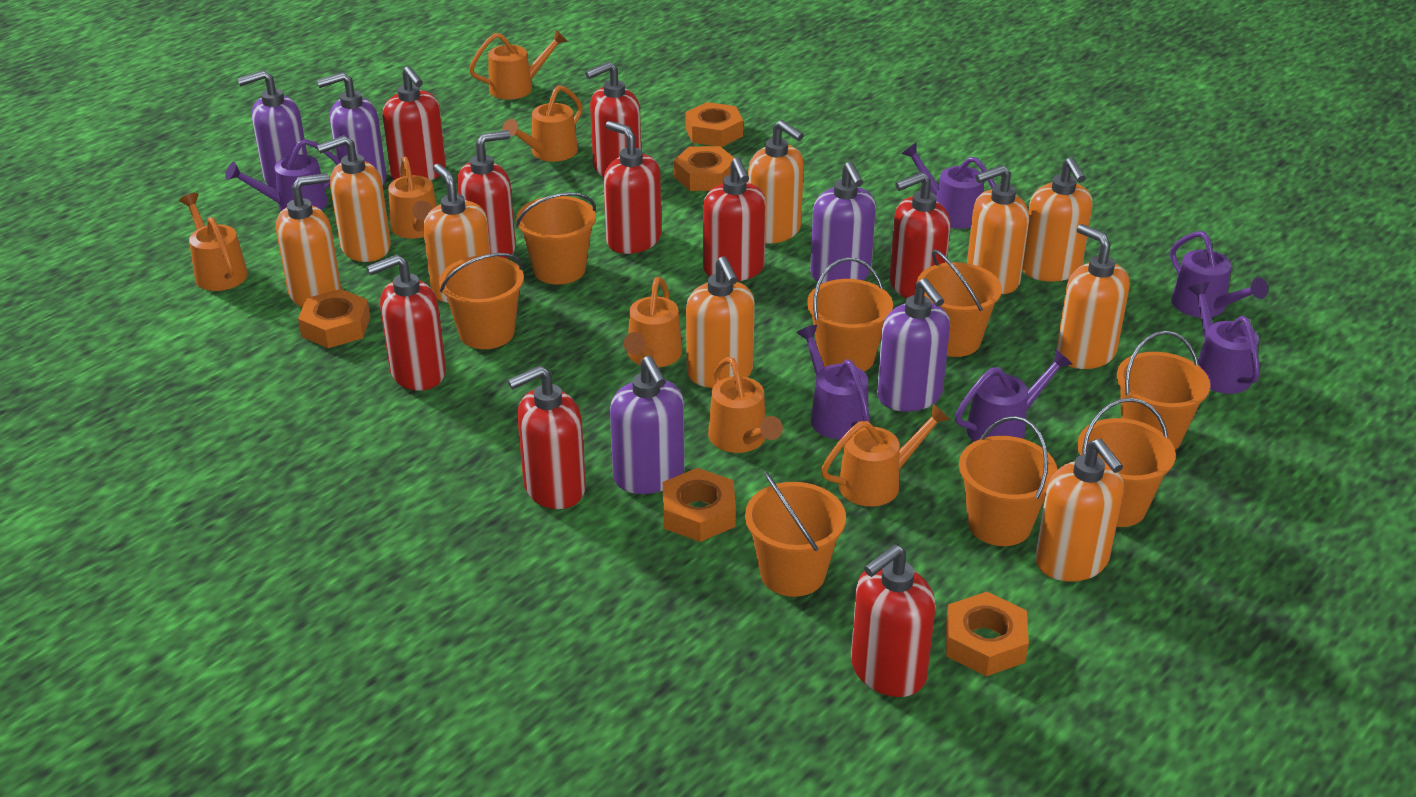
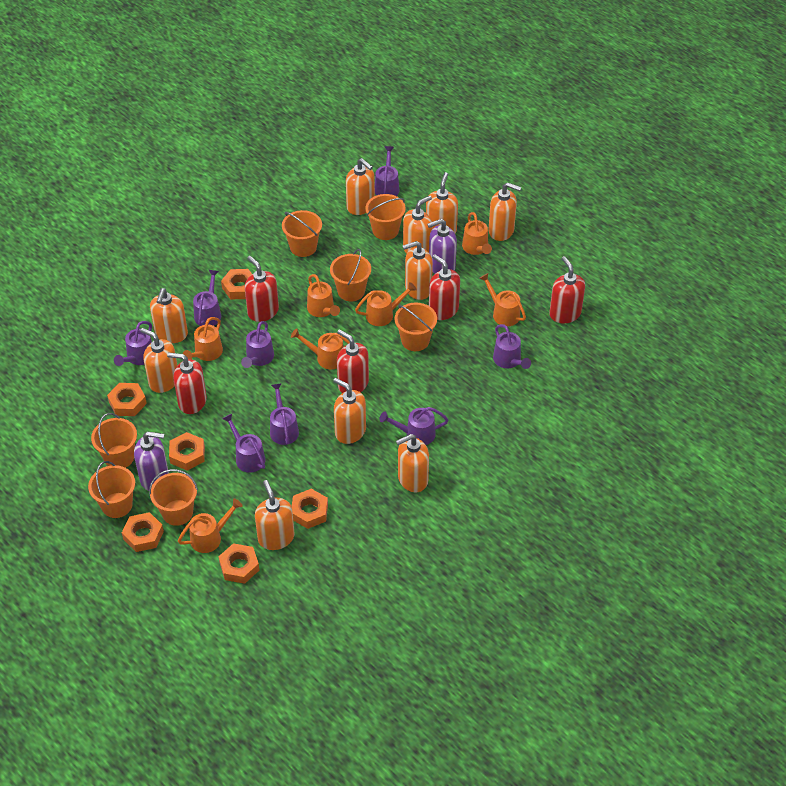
orange bucket: 8 -> 7
orange nut: 5 -> 6
orange soap dispenser: 9 -> 10
purple soap dispenser: 5 -> 2
purple watering can: 6 -> 8
red soap dispenser: 9 -> 5

